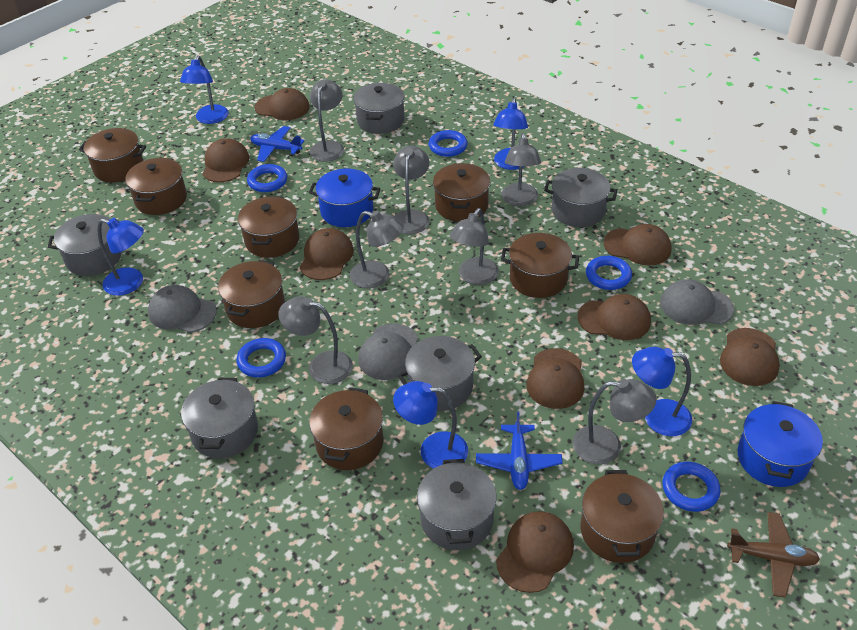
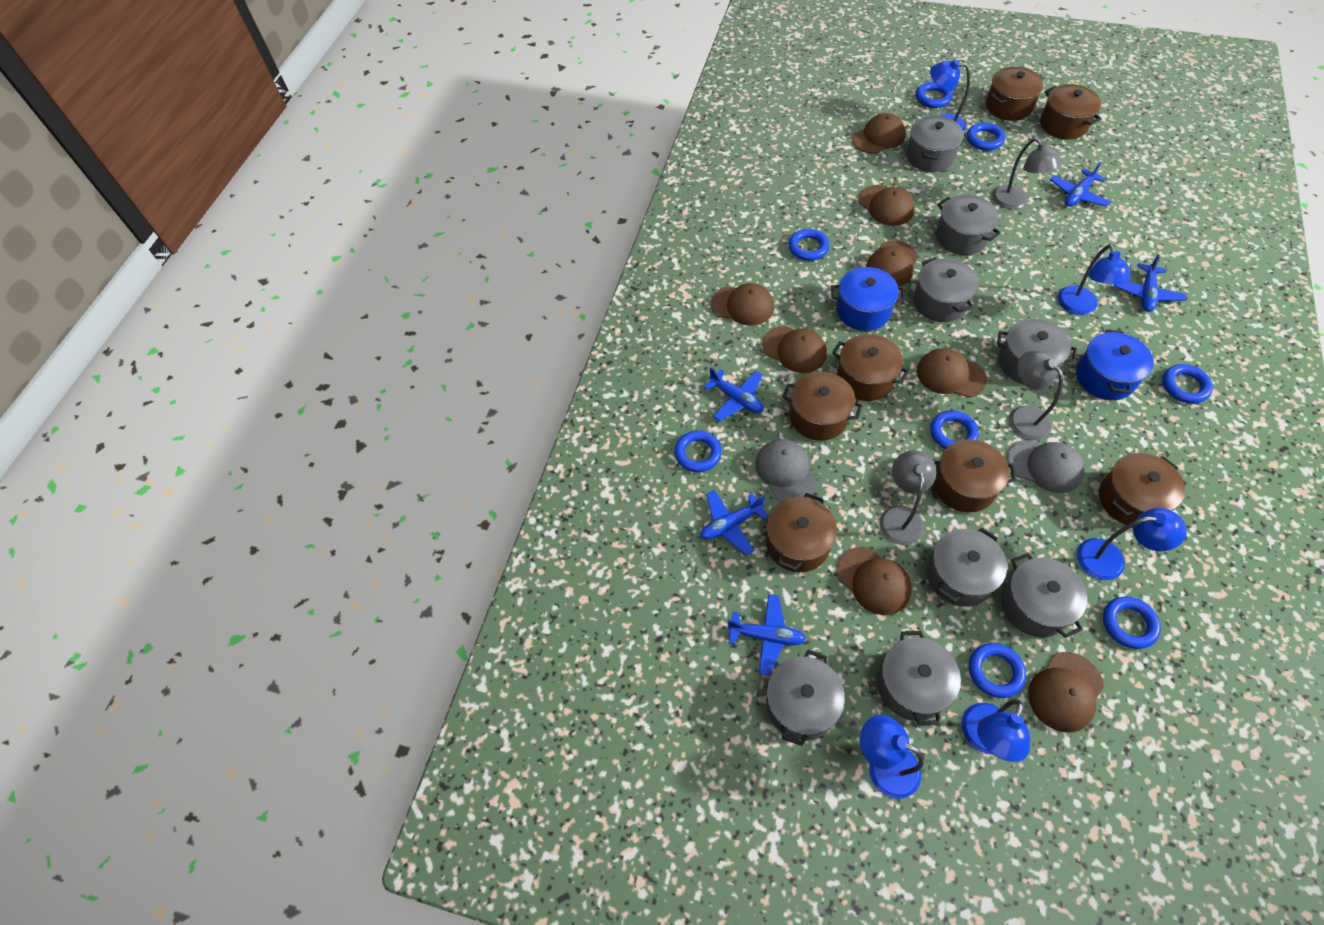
blue plane: 2 -> 5
blue ring: 5 -> 8
brown plane: 1 -> 0
brown pot: 8 -> 7
grey cap: 3 -> 2
grey lamp: 7 -> 3
grey pot: 6 -> 8

